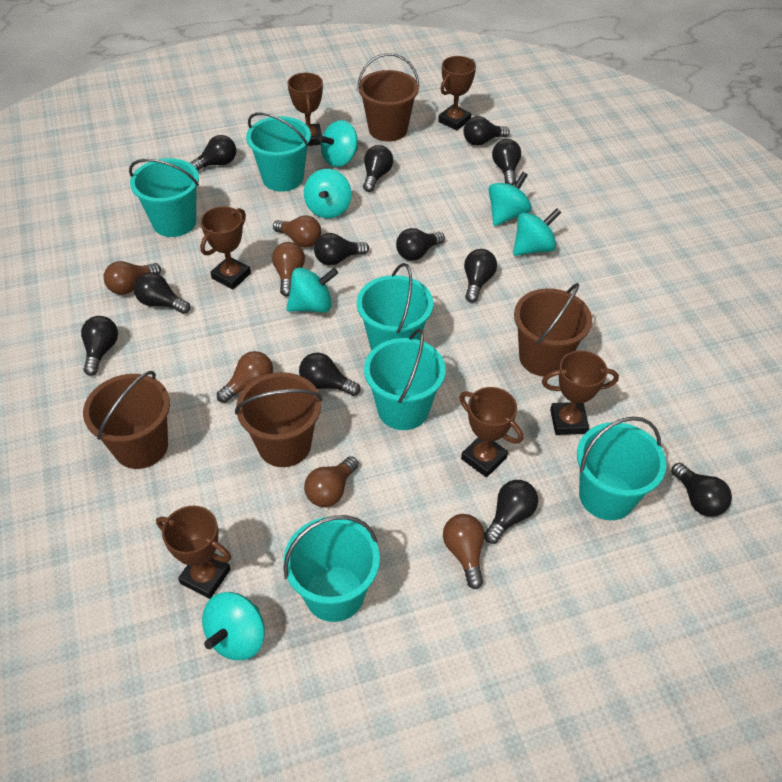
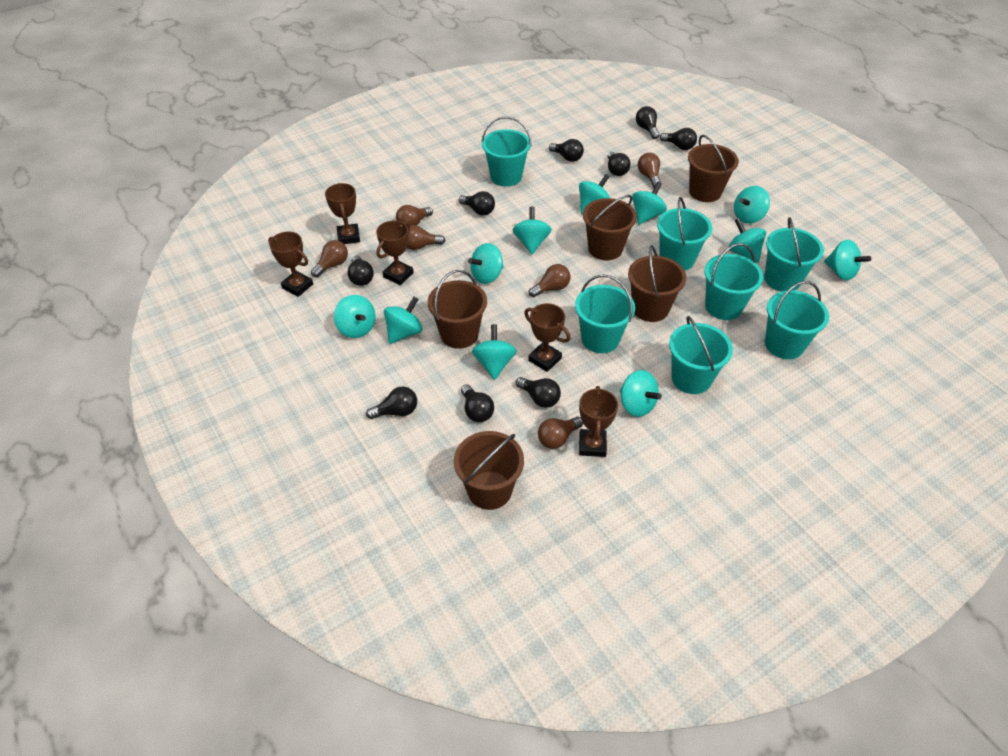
black light bulb: 12 -> 9
brown bucket: 4 -> 5
brown trophy: 6 -> 5
turquoise bucket: 6 -> 7
turquoise spinning top: 6 -> 11

